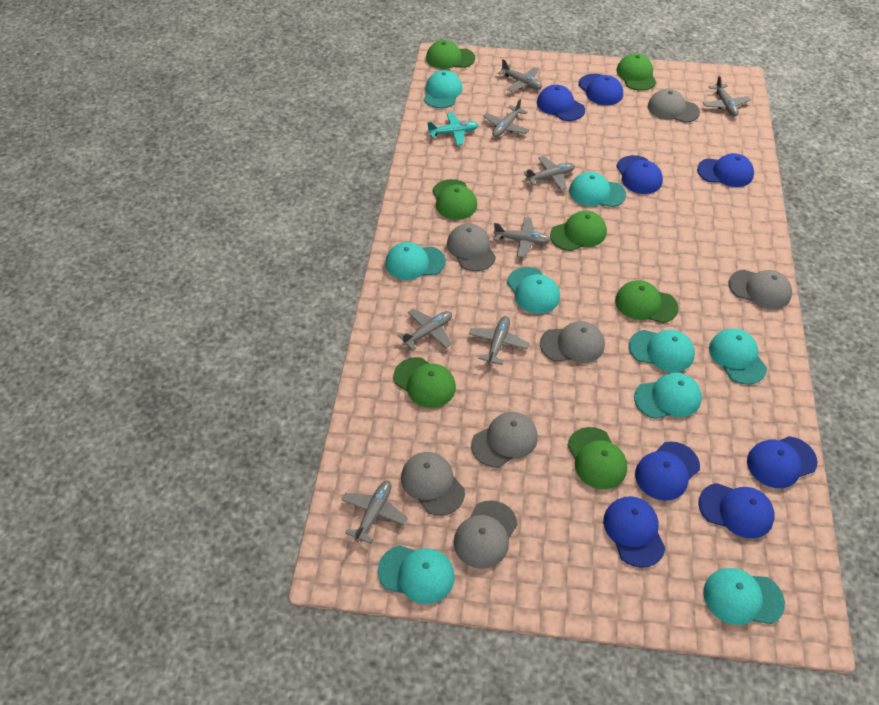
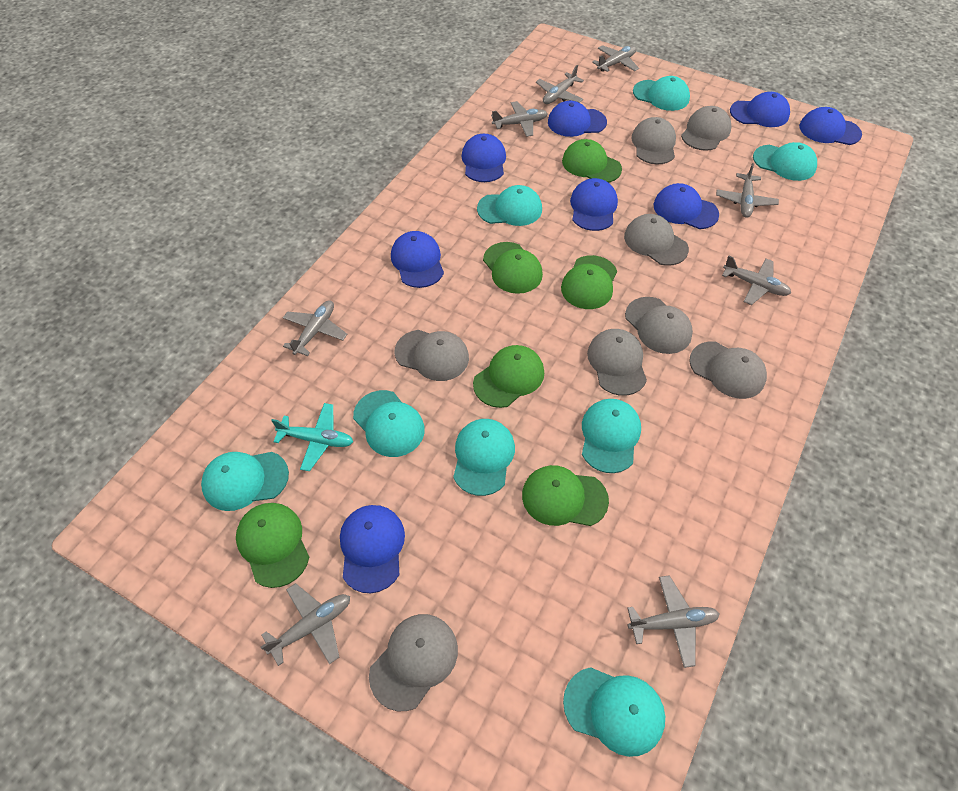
green cap: 7 -> 6
grey cap: 7 -> 8
turquoise cap: 9 -> 8

